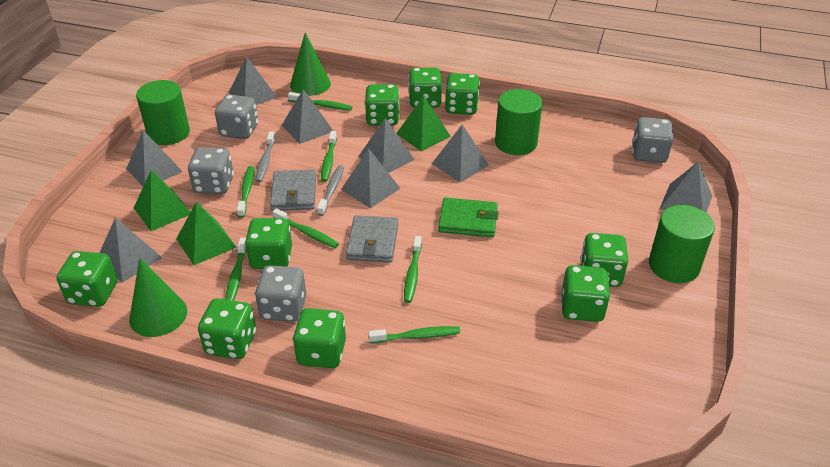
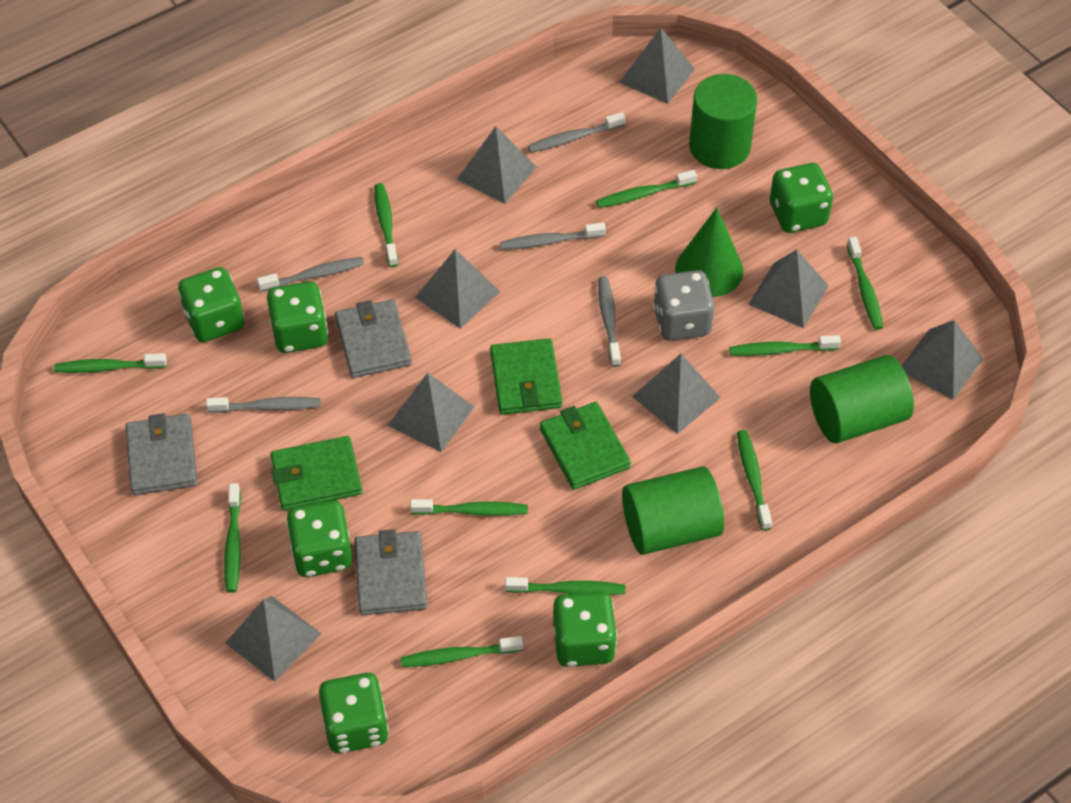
green cone: 2 -> 1
green dice: 9 -> 6
green pyramid: 3 -> 0
green toothbrush: 7 -> 10
green wallet: 1 -> 3
grey dice: 4 -> 1
grey toothbrush: 2 -> 5
grey wallet: 2 -> 3

